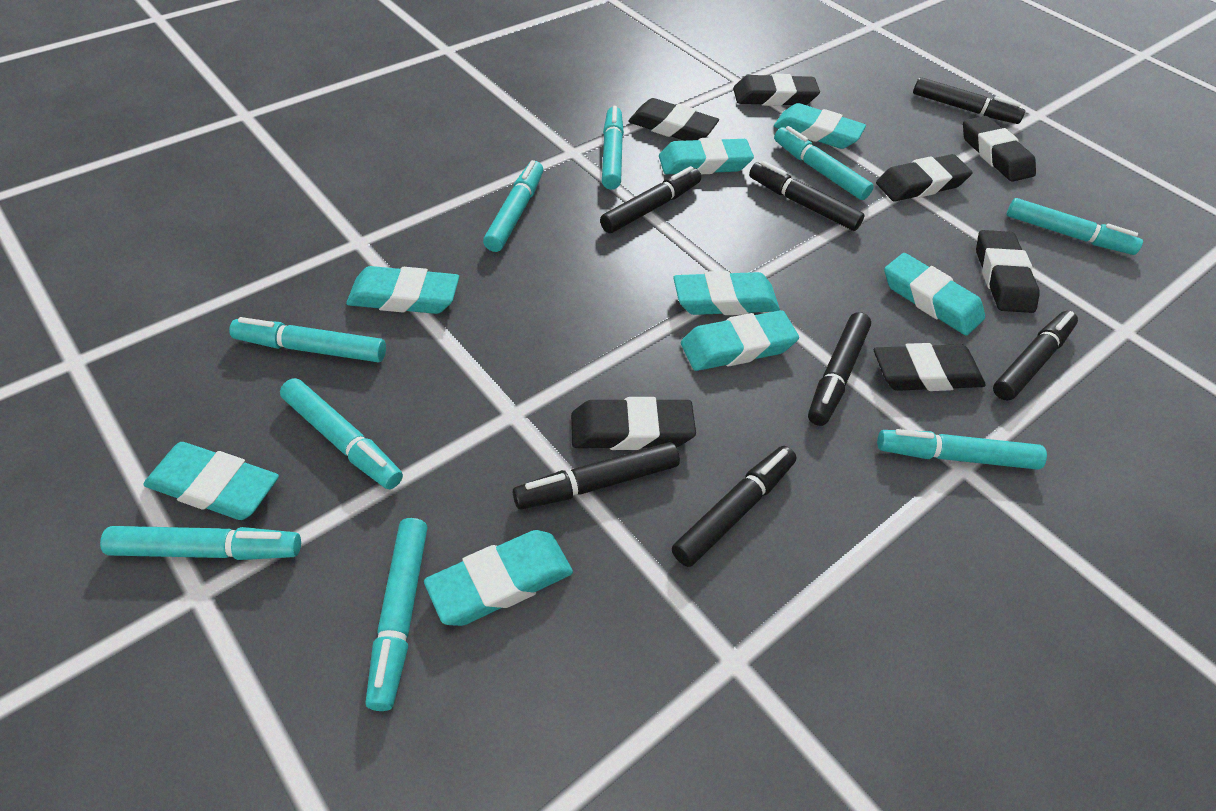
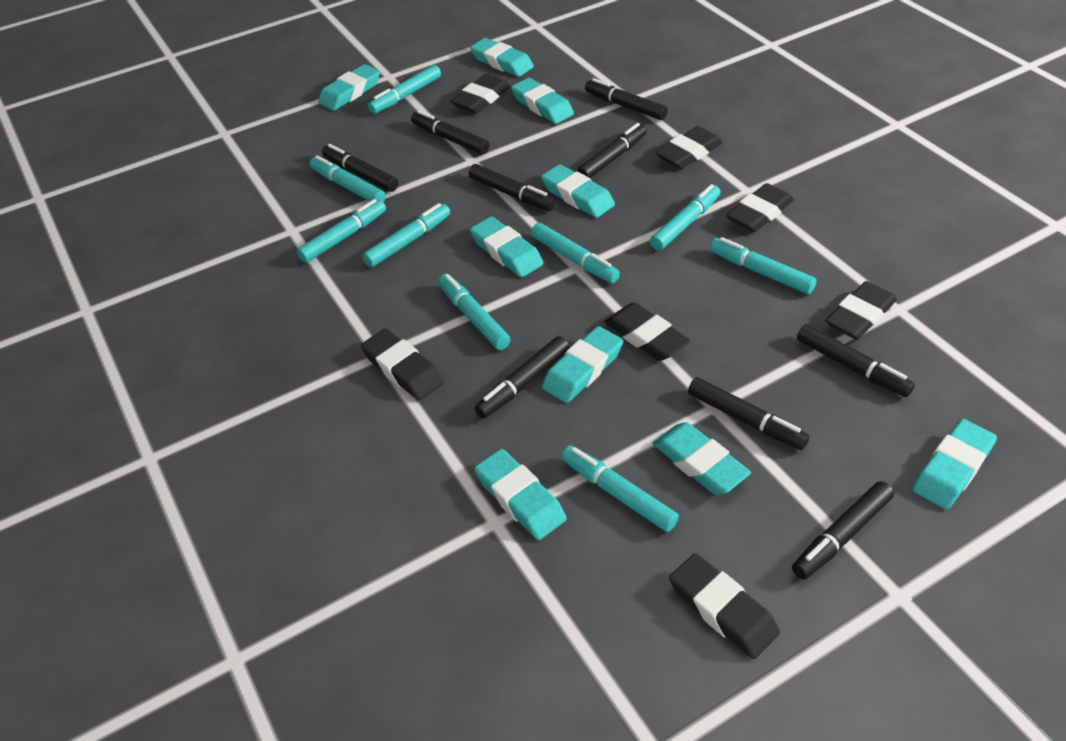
black marker: 7 -> 9
turquoise eraser: 8 -> 9

